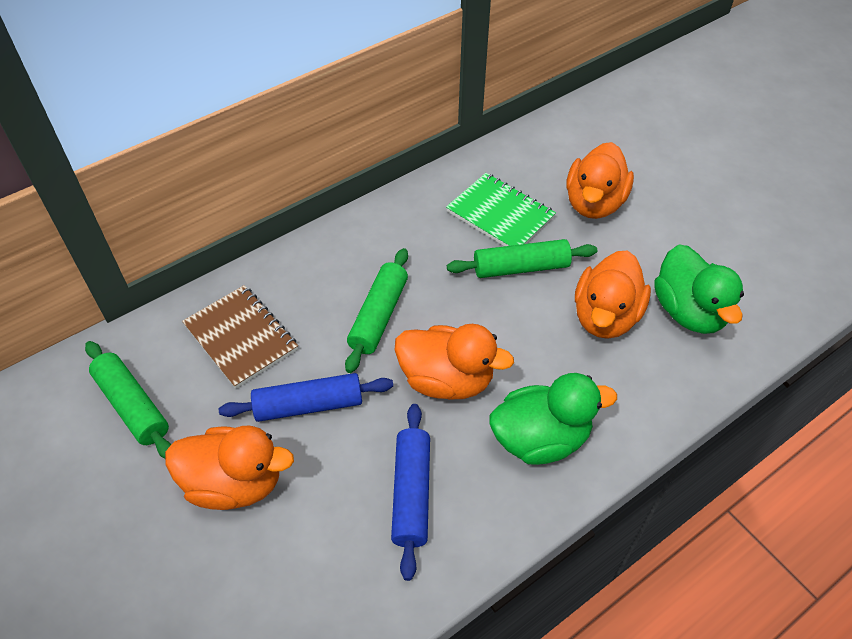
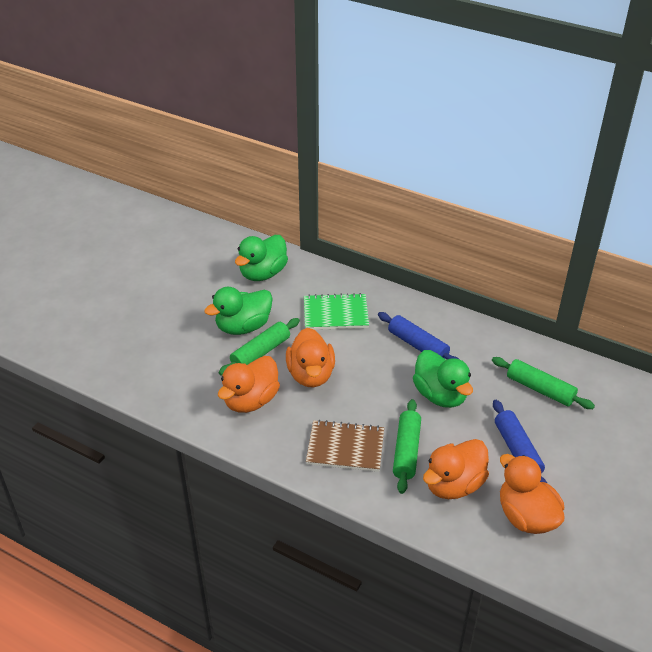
green duck: 2 -> 3

